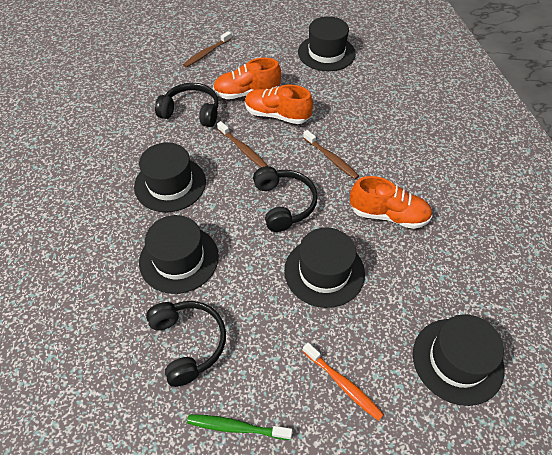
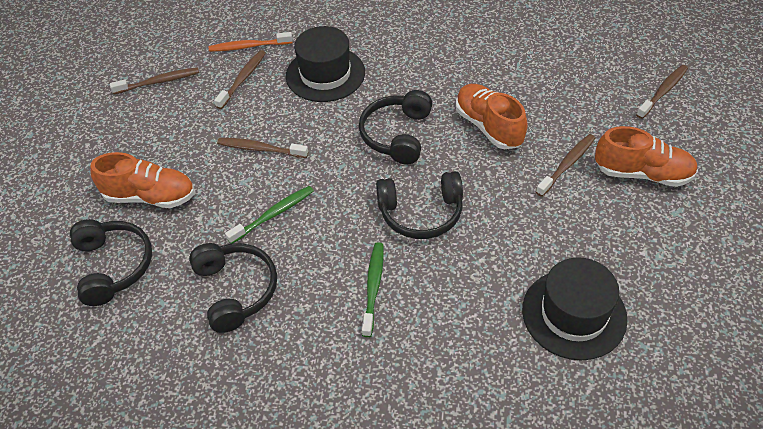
black hat: 5 -> 2
black headphones: 3 -> 4
brown toothbrush: 3 -> 5
green toothbrush: 1 -> 2

